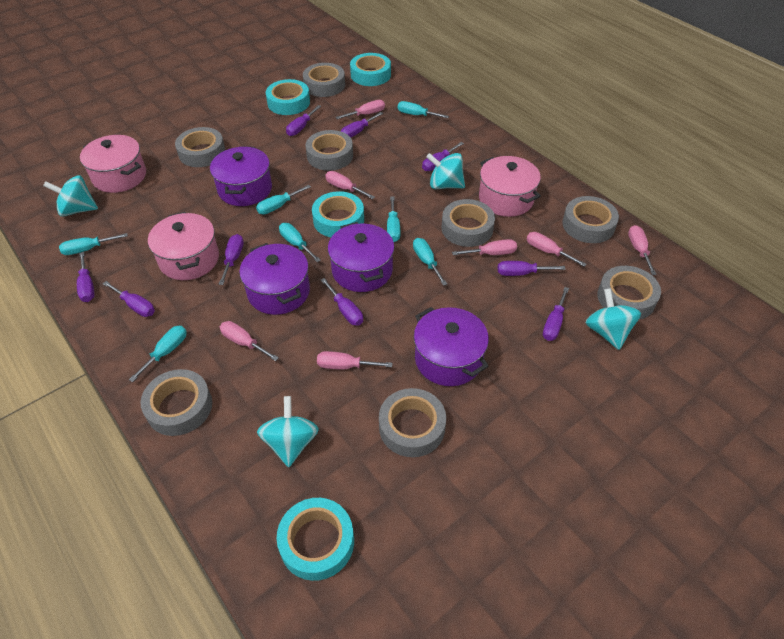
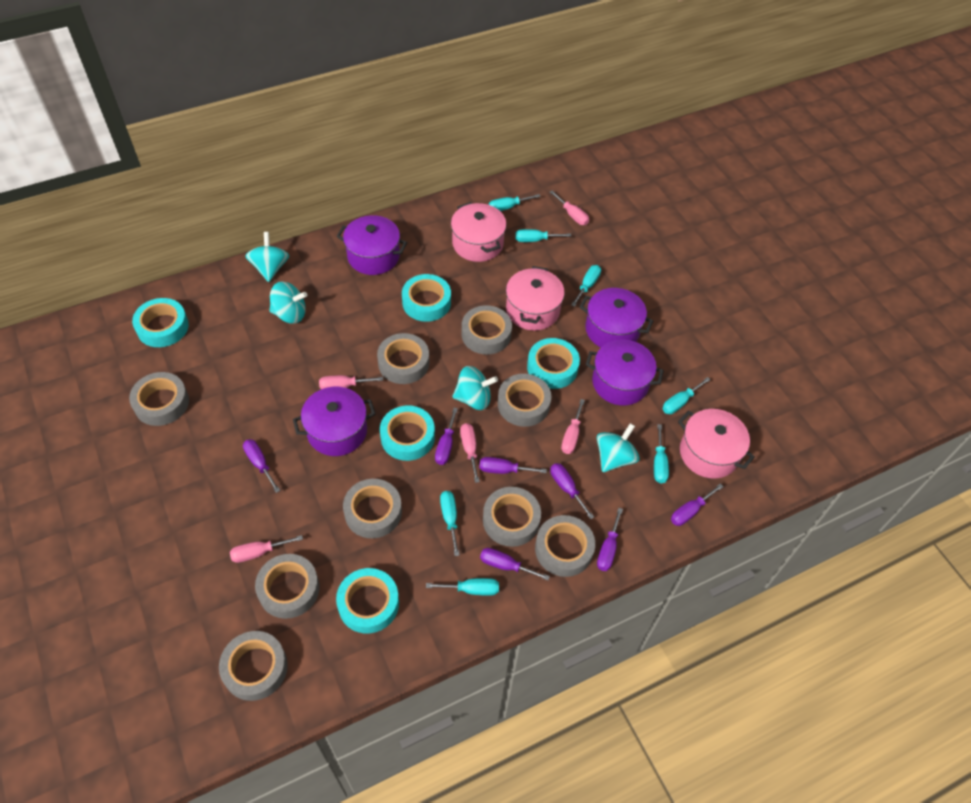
grey tape: 8 -> 9
pink screwdriver: 7 -> 5
purple screwdriver: 9 -> 7
turquoise tape: 4 -> 5

